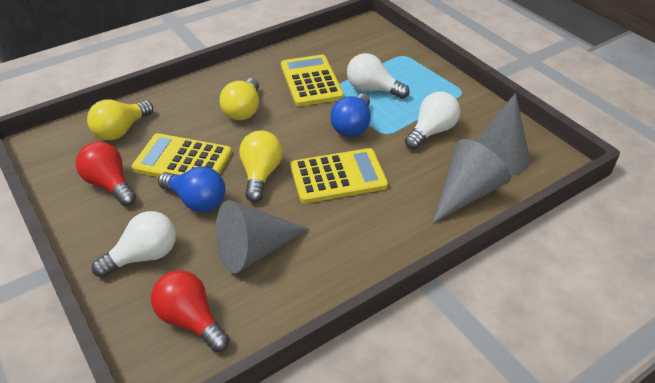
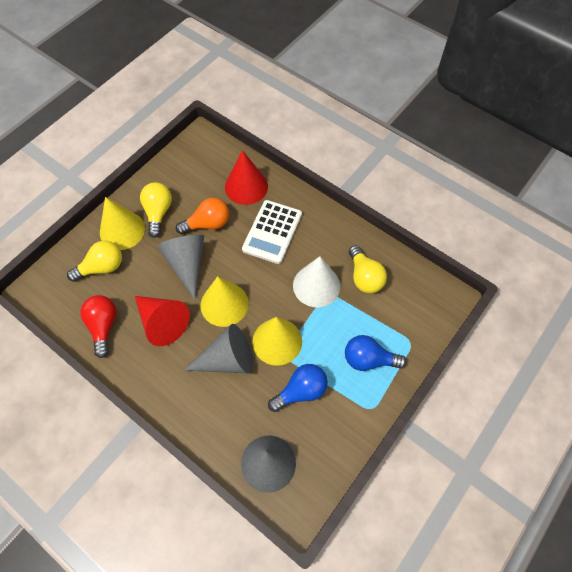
orange light bulb: 0 -> 1
red cone: 0 -> 2
red light bulb: 2 -> 1
white calculator: 0 -> 1
white cone: 0 -> 1
white light bulb: 3 -> 0
yellow calculator: 3 -> 0
yellow cone: 0 -> 3

